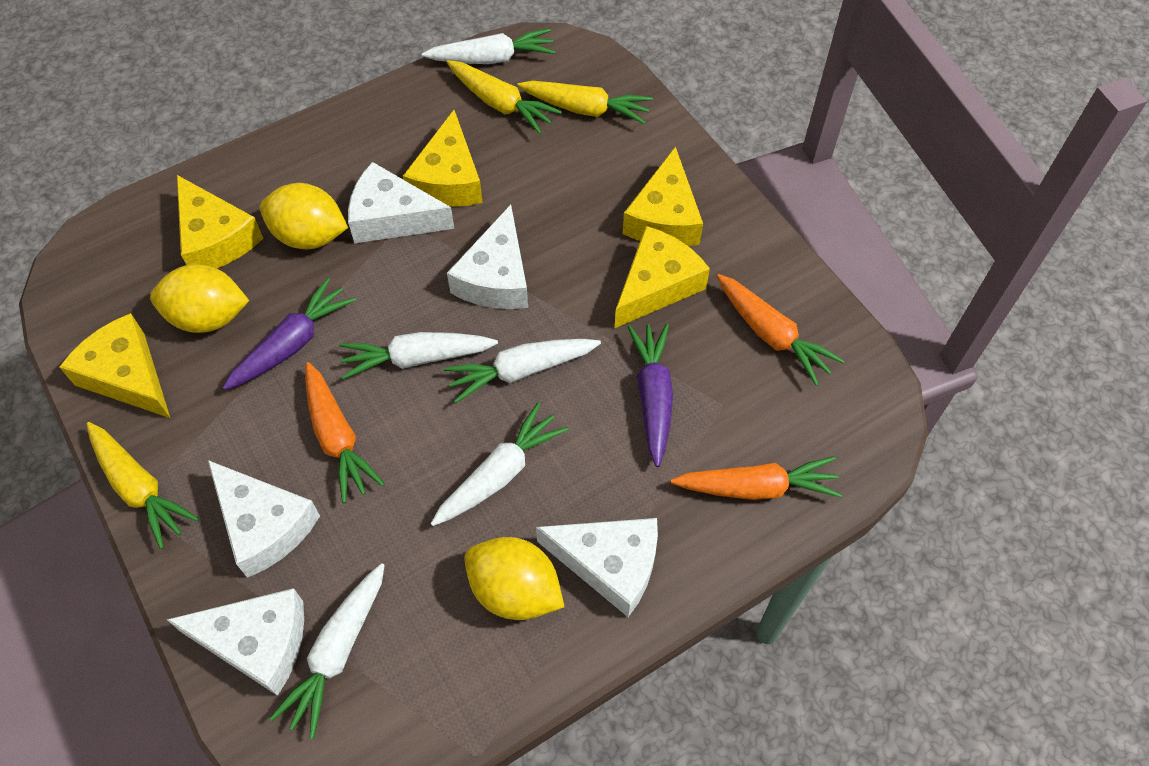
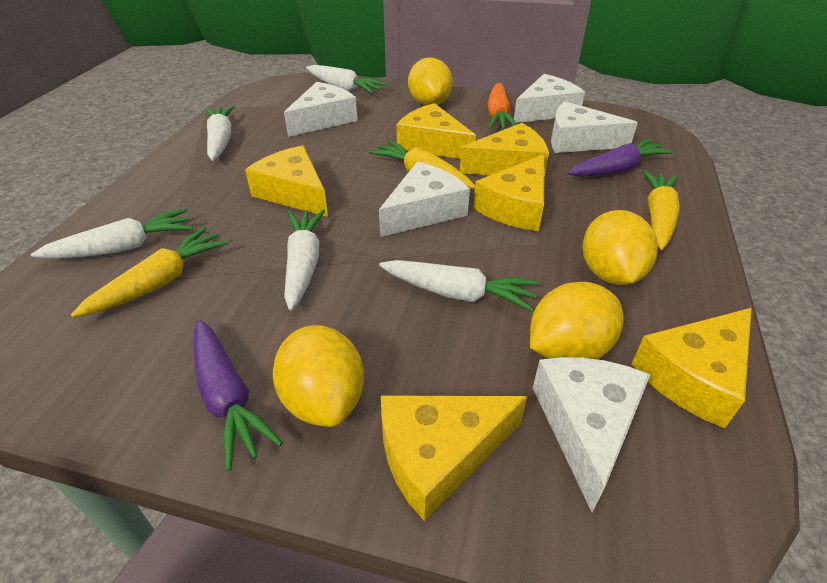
orange carrot: 3 -> 1
yellow cheese: 5 -> 6
yellow lemon: 3 -> 4

